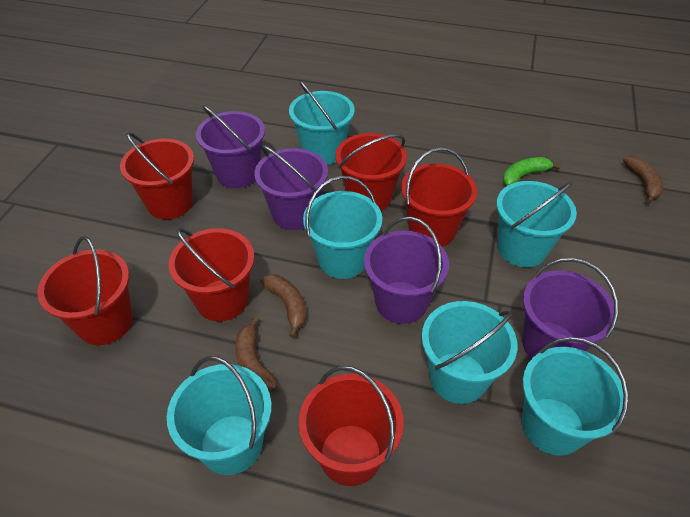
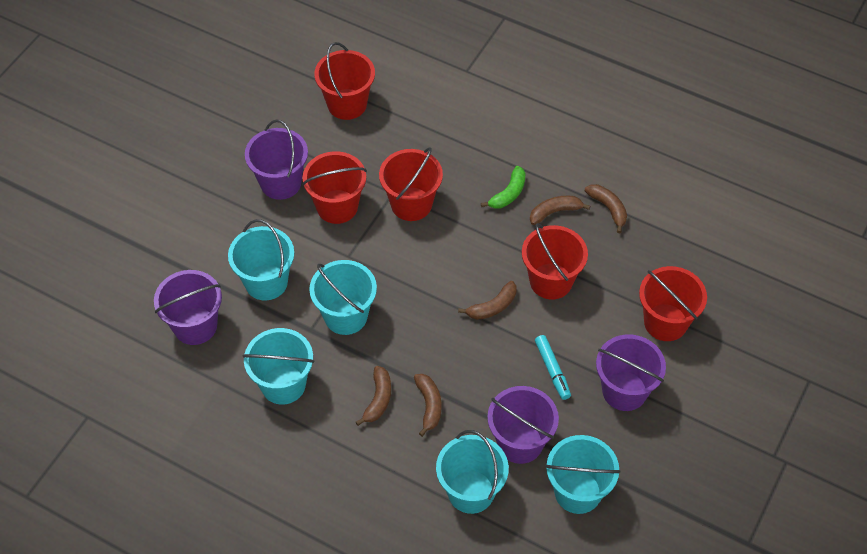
brown banana: 3 -> 5
red bucket: 6 -> 5
turquoise bucket: 6 -> 5
turquoise marker: 0 -> 1

